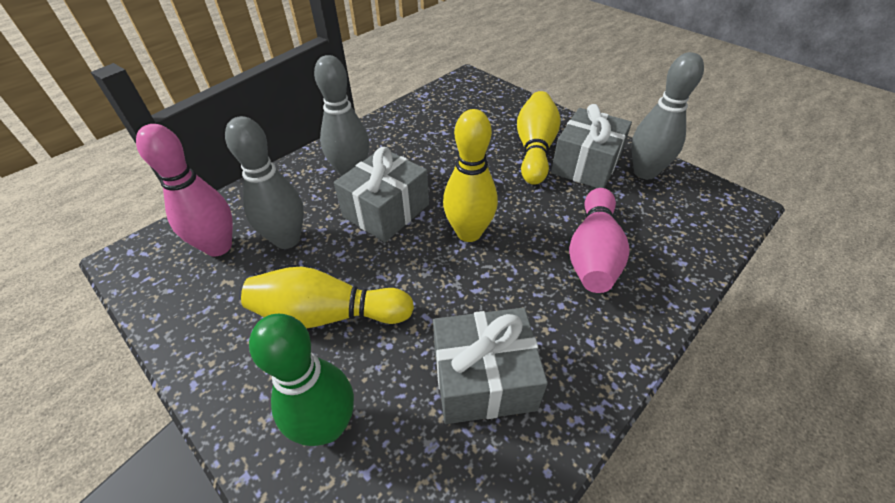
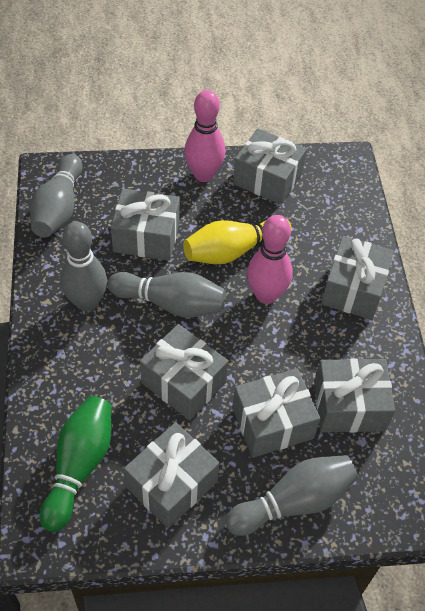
grey bowling pin: 3 -> 4
grey gift: 3 -> 7
yellow bowling pin: 3 -> 1

